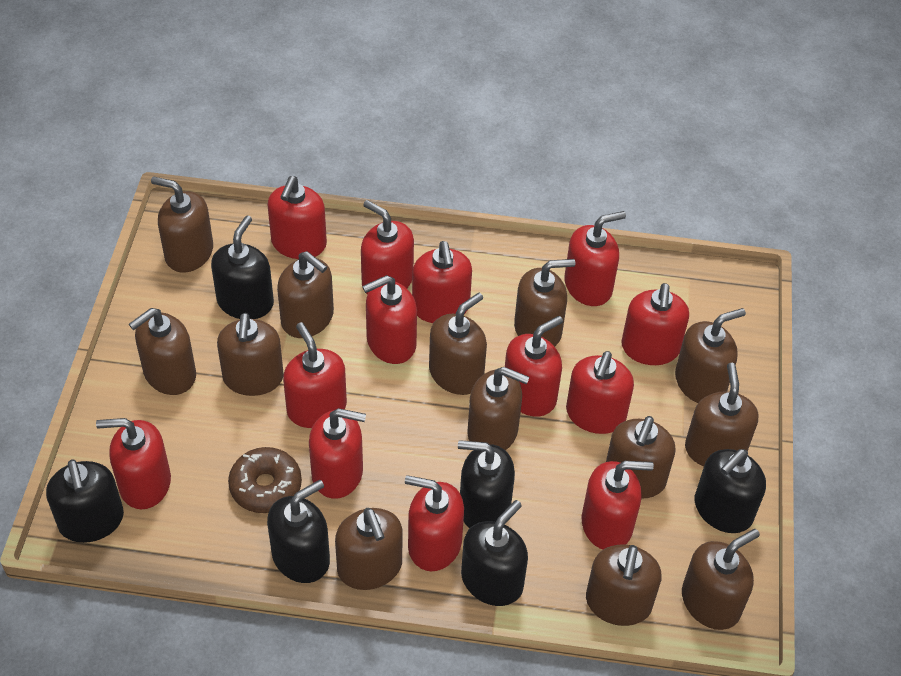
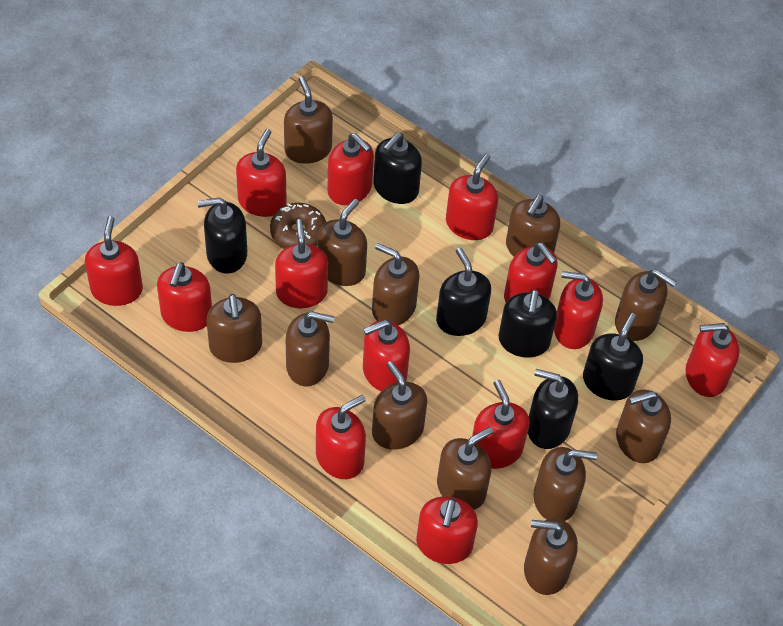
brown soap dispenser: 13 -> 12

